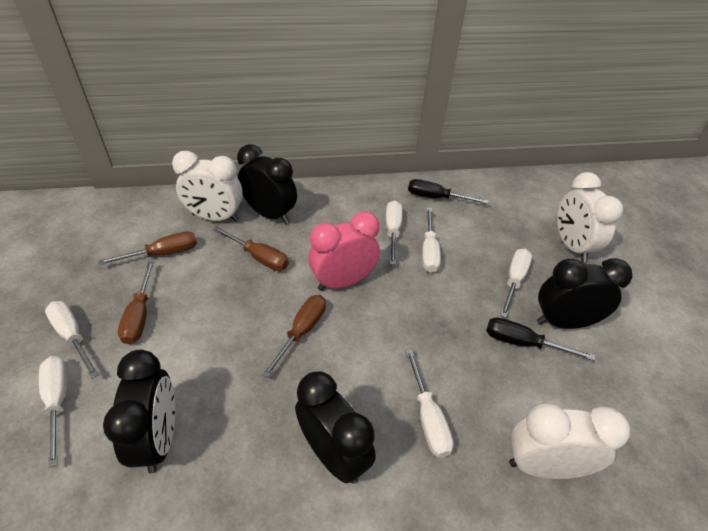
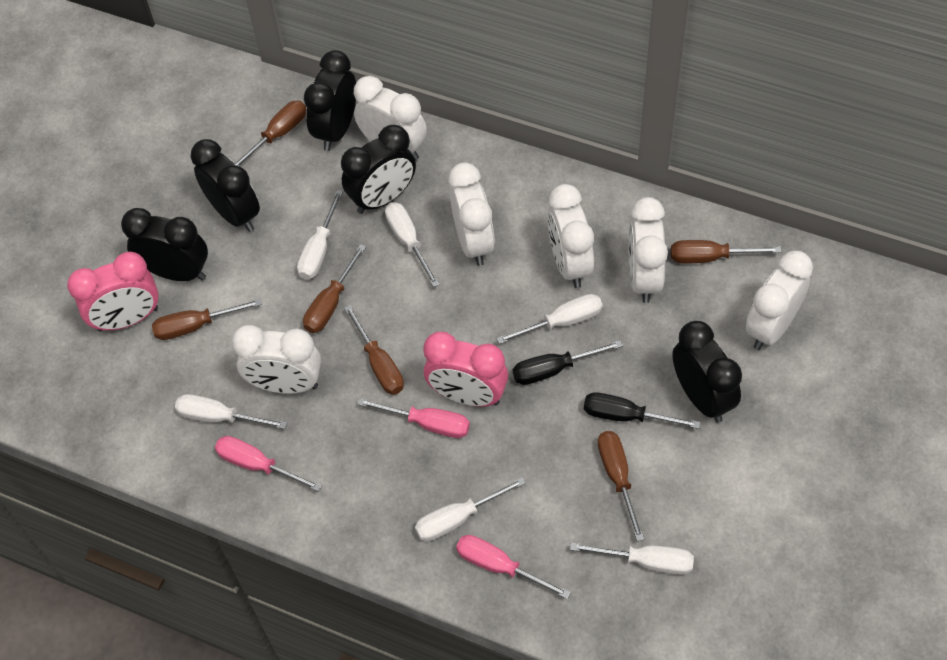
black clock: 4 -> 5
brown screwdriver: 4 -> 6
pink clock: 1 -> 2
pink screwdriver: 0 -> 3
white clock: 3 -> 6

